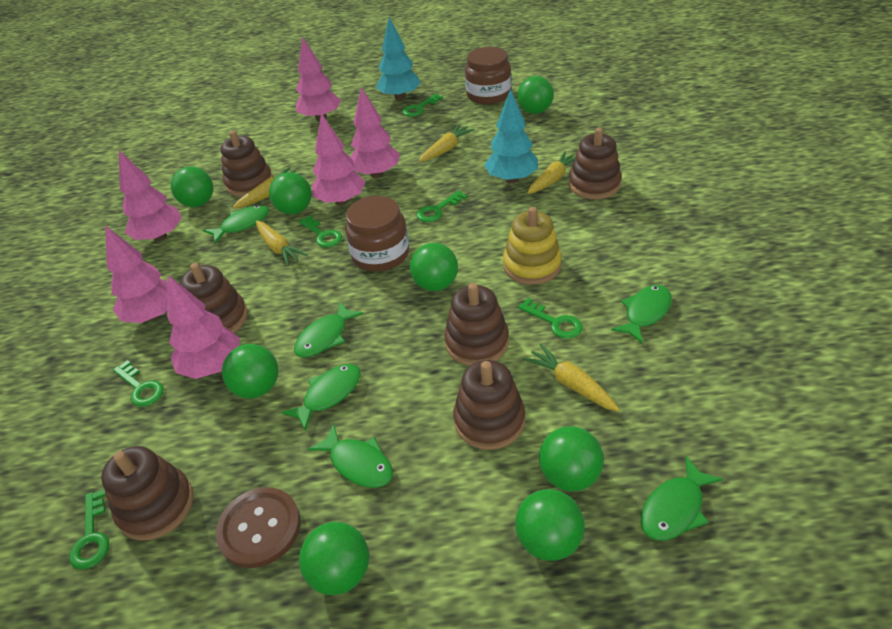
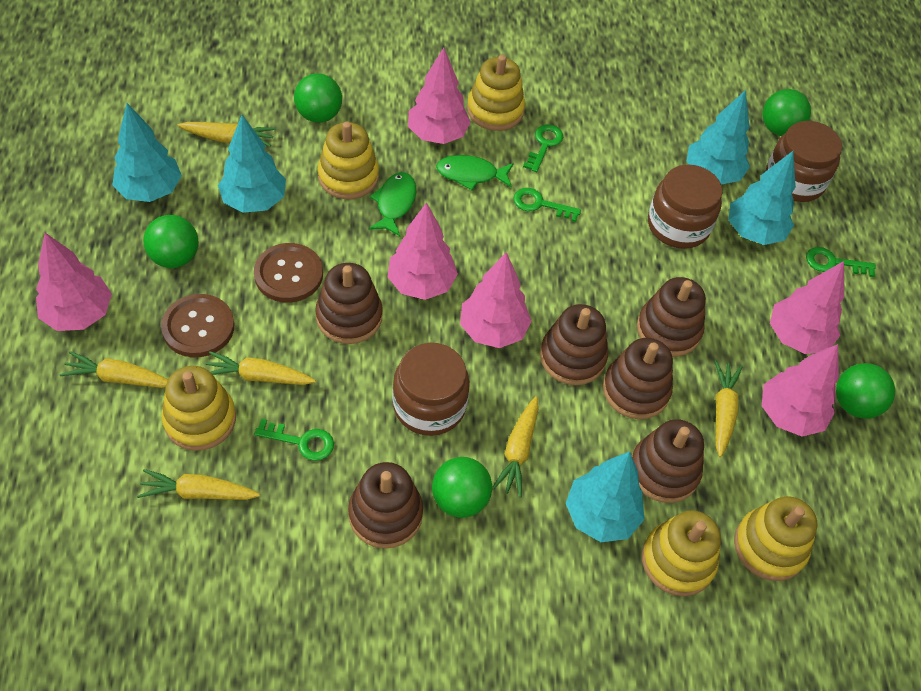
brown button: 1 -> 2
brown jar: 2 -> 3
green ball: 8 -> 5
green fish: 6 -> 2
green key: 6 -> 4
turquoise tree: 2 -> 5
yellow carrot: 5 -> 6
yellow stacking toy: 1 -> 5

